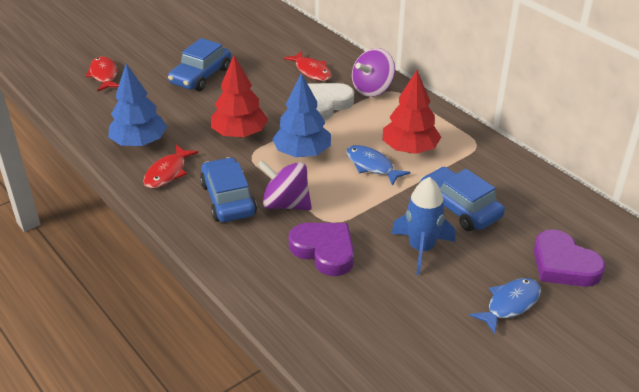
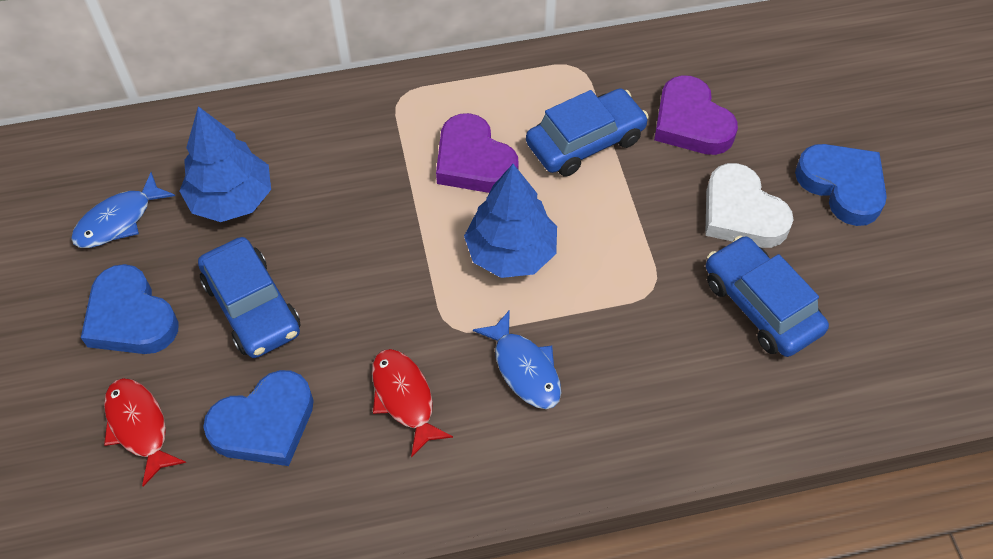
blue heart: 0 -> 3
blue rocket: 1 -> 0
purple spinning top: 2 -> 0
red fish: 3 -> 2
red tree: 2 -> 0

